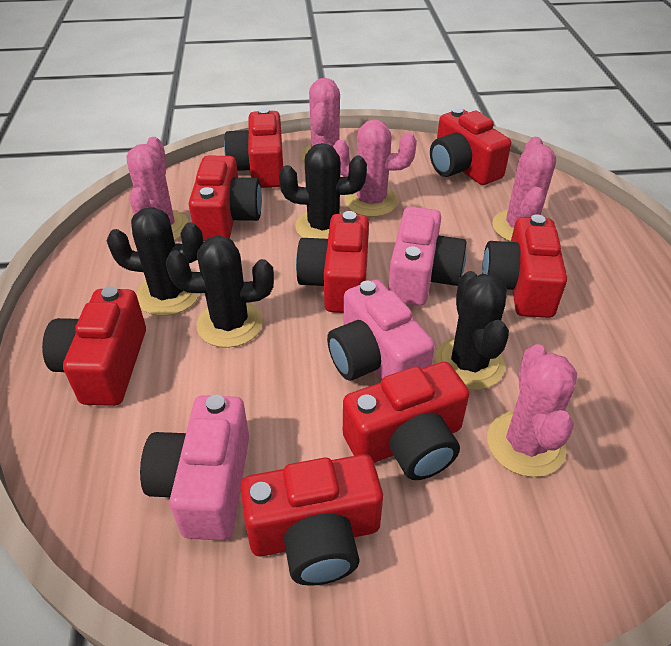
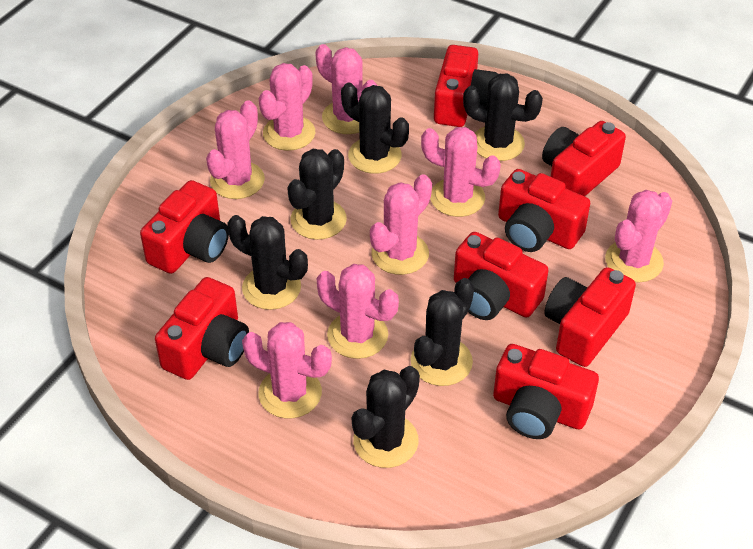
black cactus: 4 -> 6
pink cactus: 5 -> 8
pink camera: 3 -> 0

